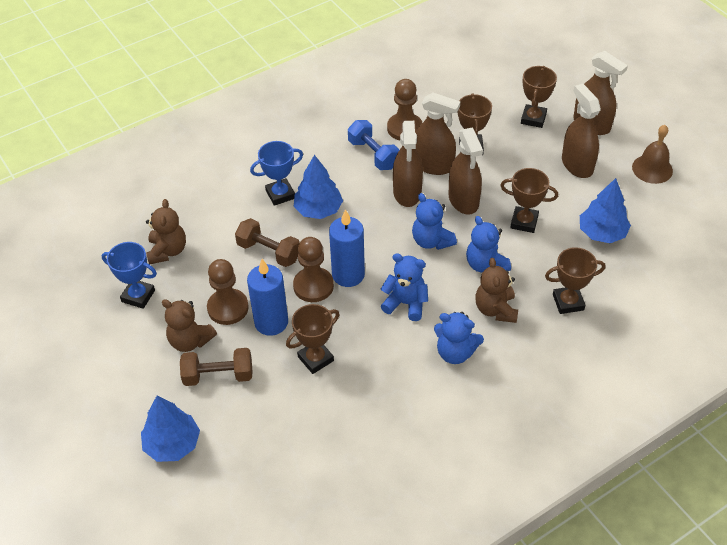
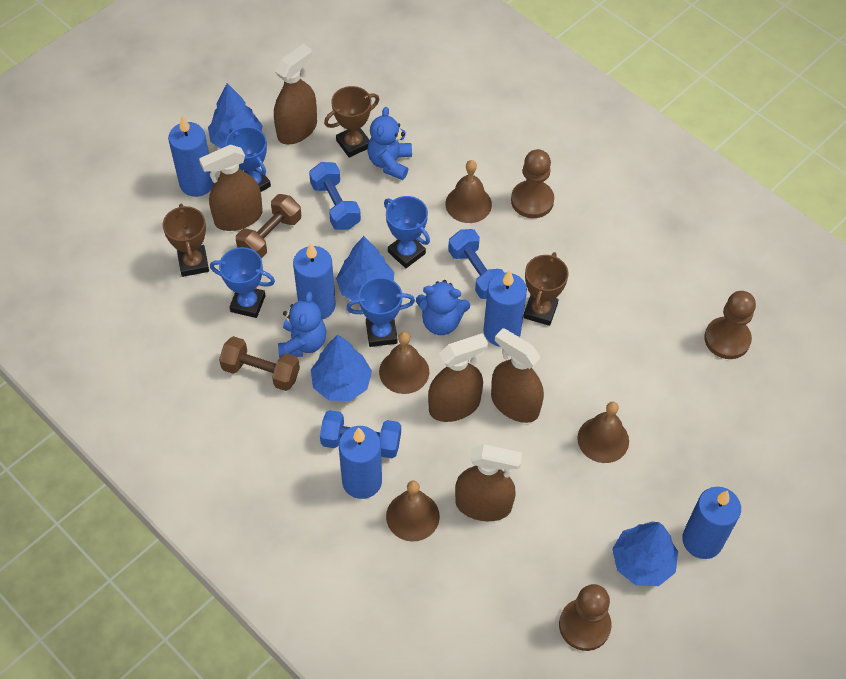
blue candle: 2 -> 5
blue dumbbell: 1 -> 3
blue teddy bear: 4 -> 3
blue tree: 3 -> 4
blue trophy: 2 -> 4
brown bell: 1 -> 4
brown teddy bear: 3 -> 0
brown trophy: 5 -> 3

